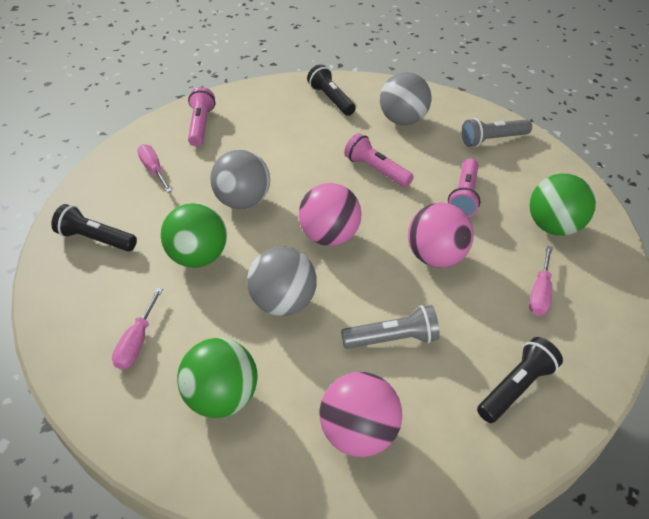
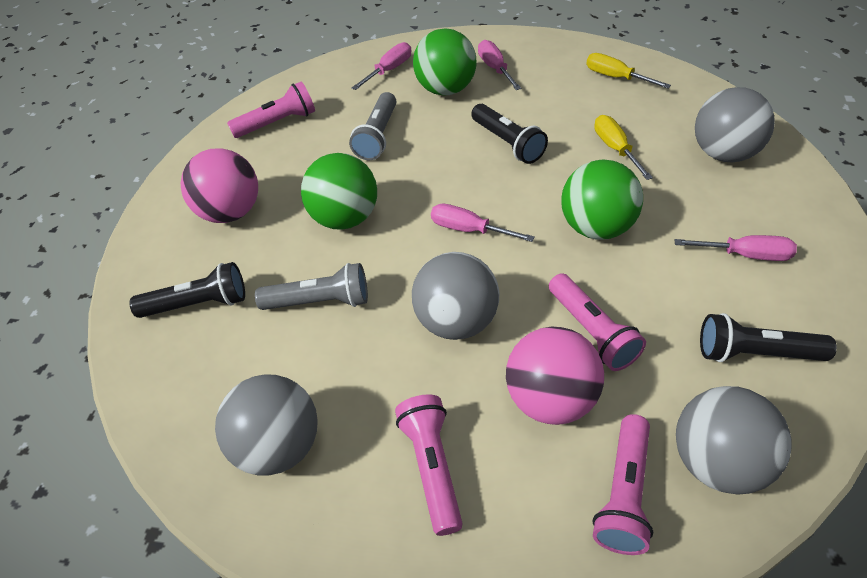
grey ball: 3 -> 4
pink ball: 3 -> 2
pink flashlight: 3 -> 4
pink screwdriver: 3 -> 4
yellow screwdriver: 0 -> 2

